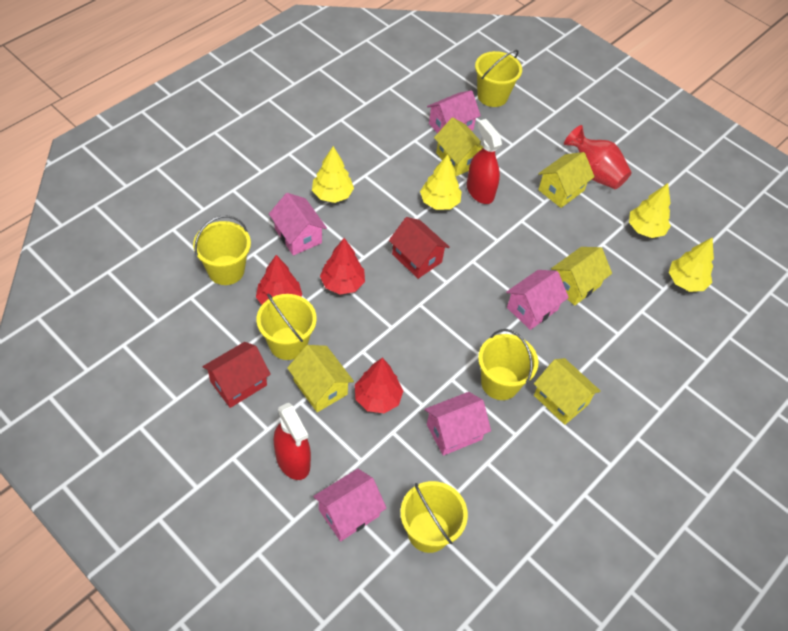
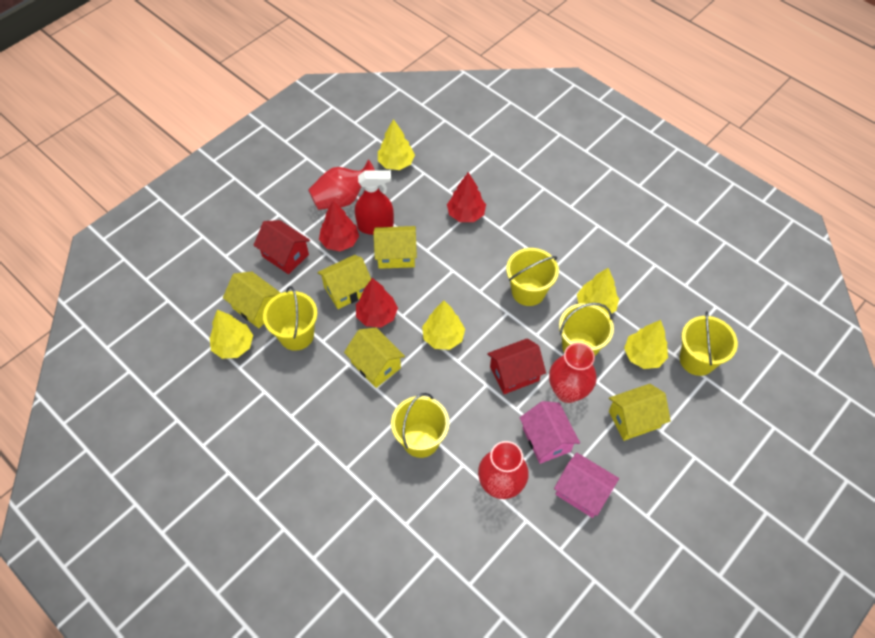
pink house: 5 -> 2
red spray bottle: 2 -> 1
red vase: 1 -> 3
yellow tree: 4 -> 5

